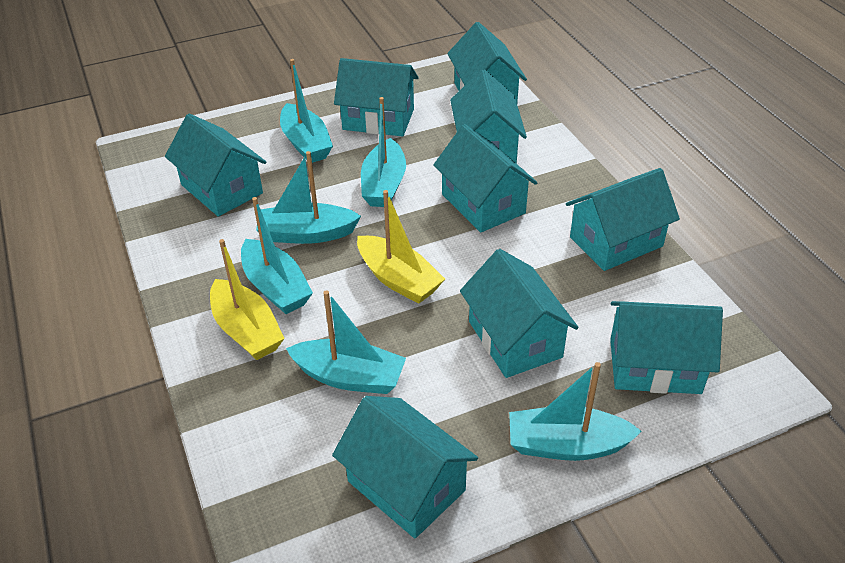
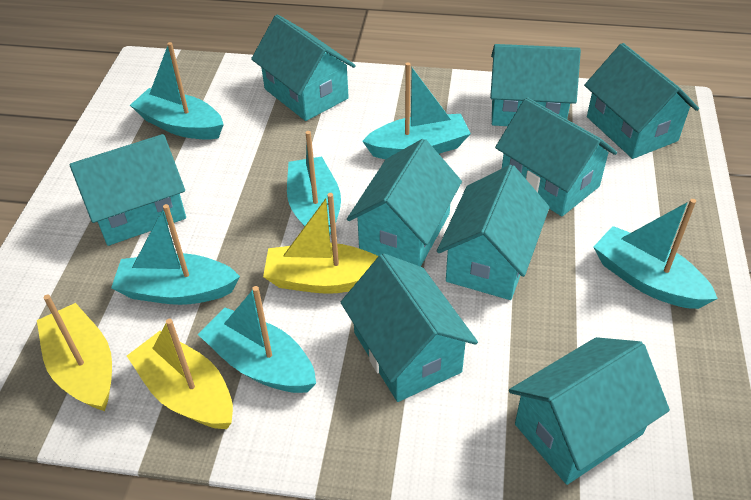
yellow boat: 2 -> 3

